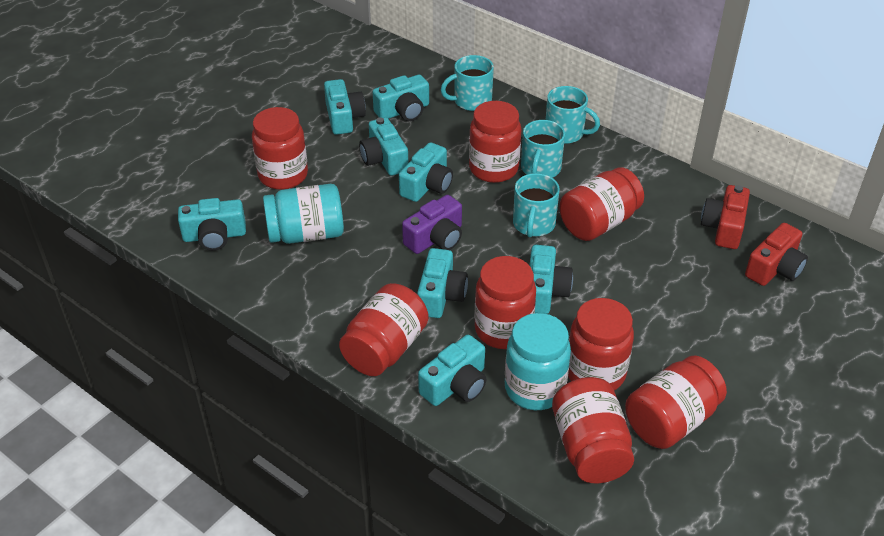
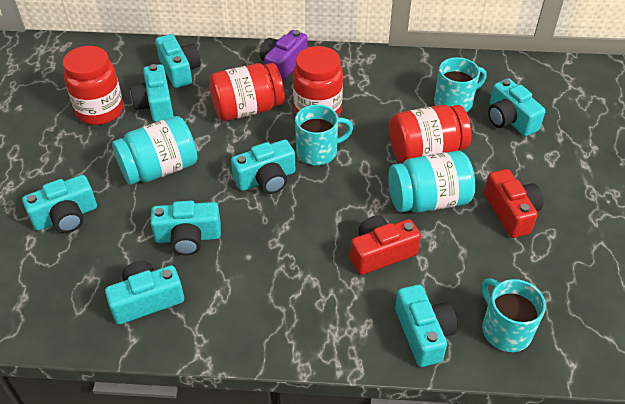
red jar: 8 -> 4
turquoise mug: 4 -> 3

